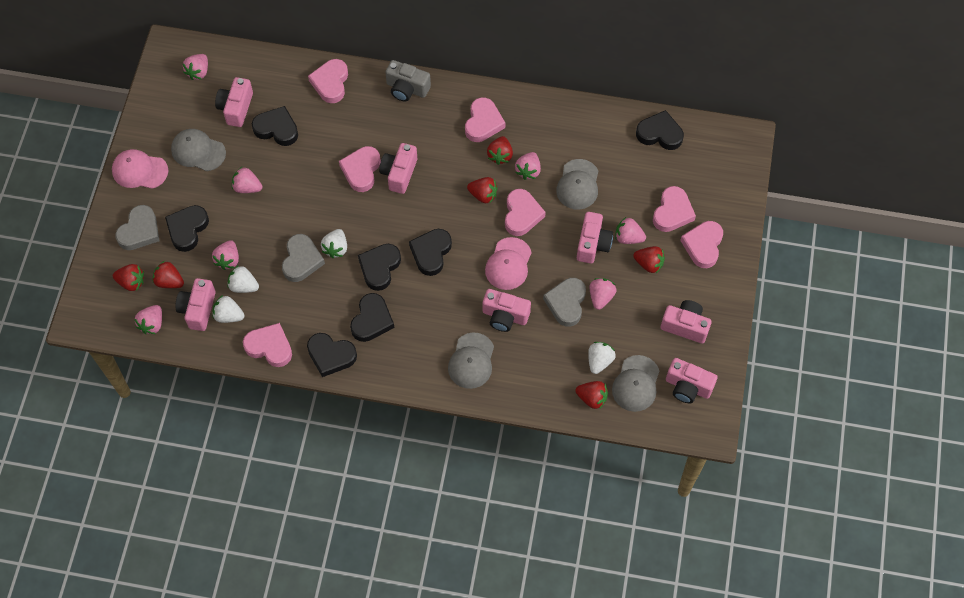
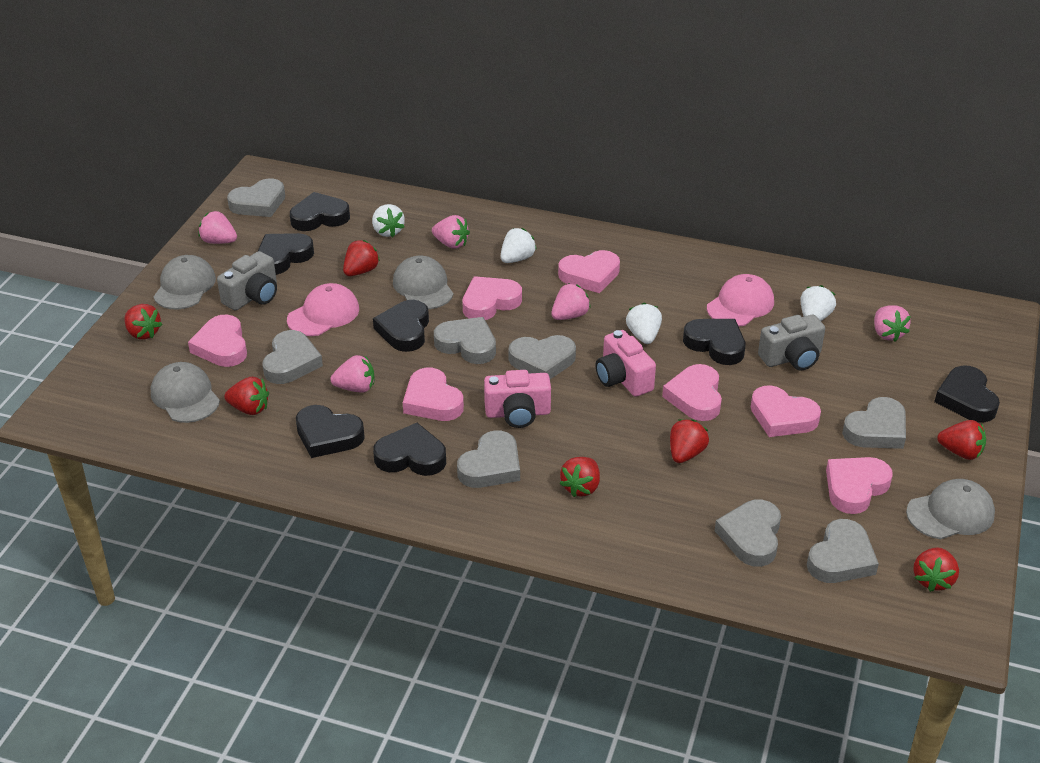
grey camera: 1 -> 2
grey heart: 3 -> 8
pink camera: 7 -> 2
pink strawberry: 7 -> 5
red strawberry: 6 -> 7

